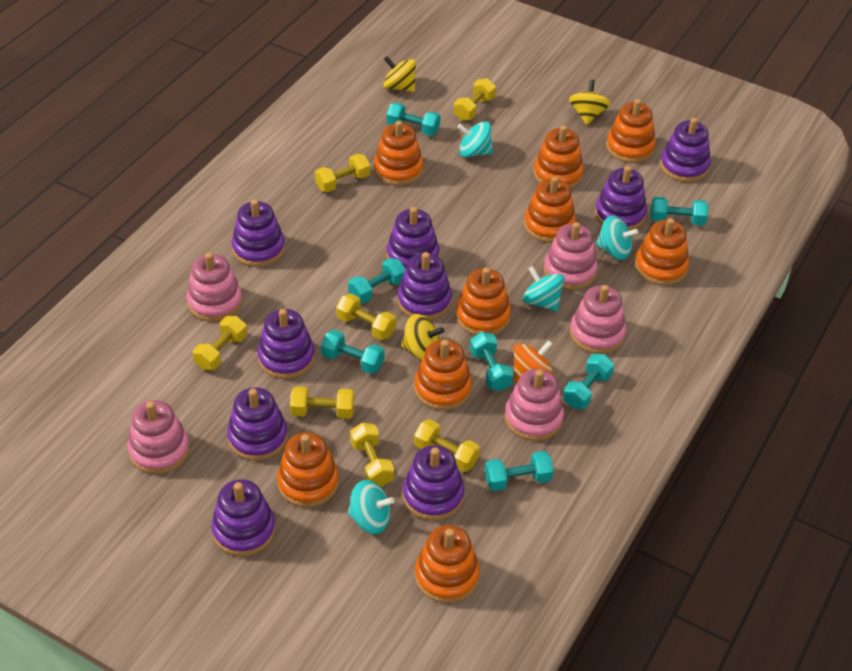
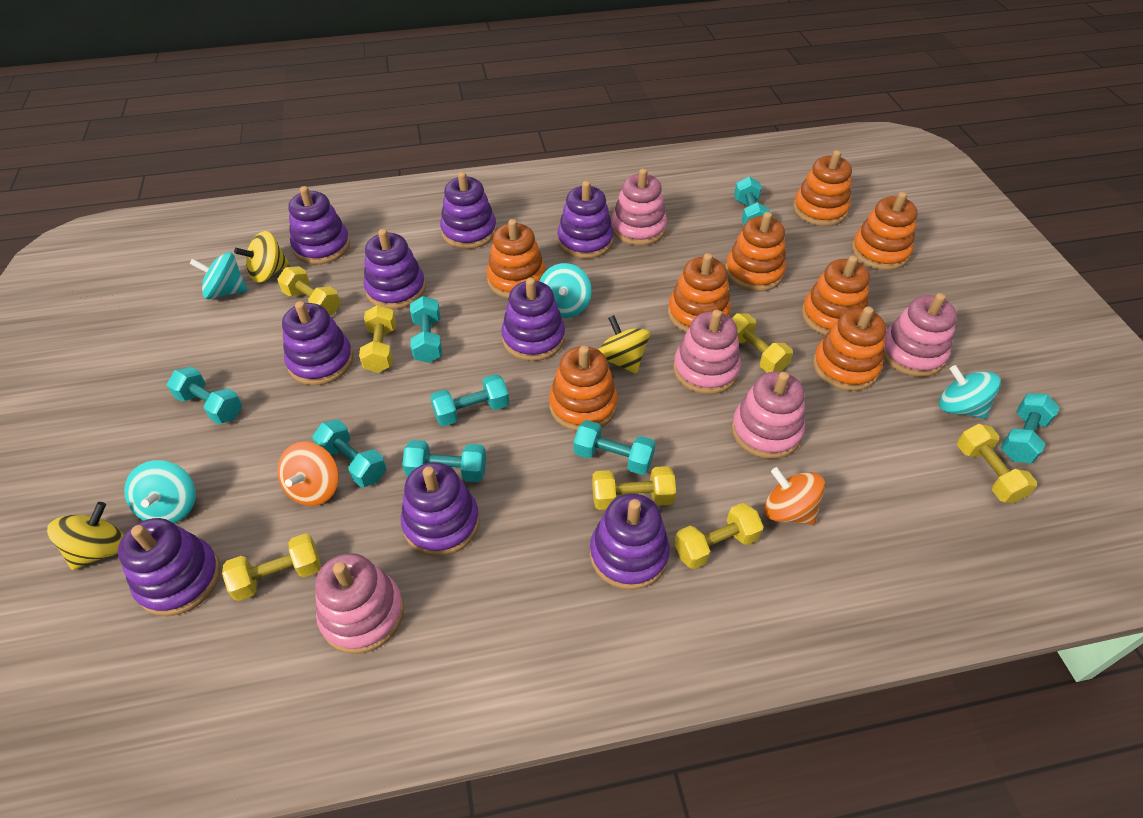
orange spinning top: 1 -> 2
orange stacking toy: 9 -> 8
turquoise dumbbell: 7 -> 8

